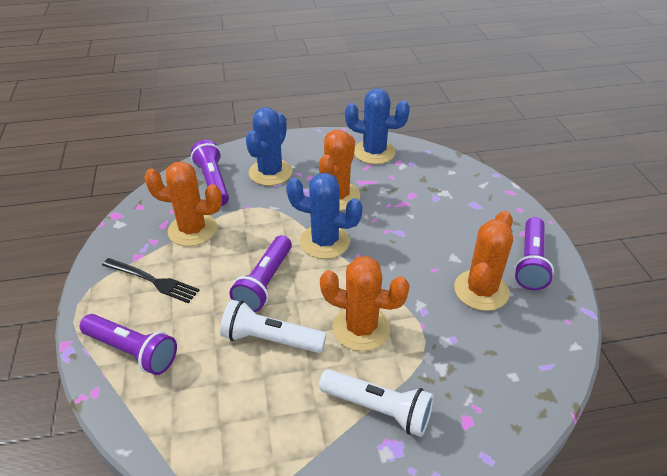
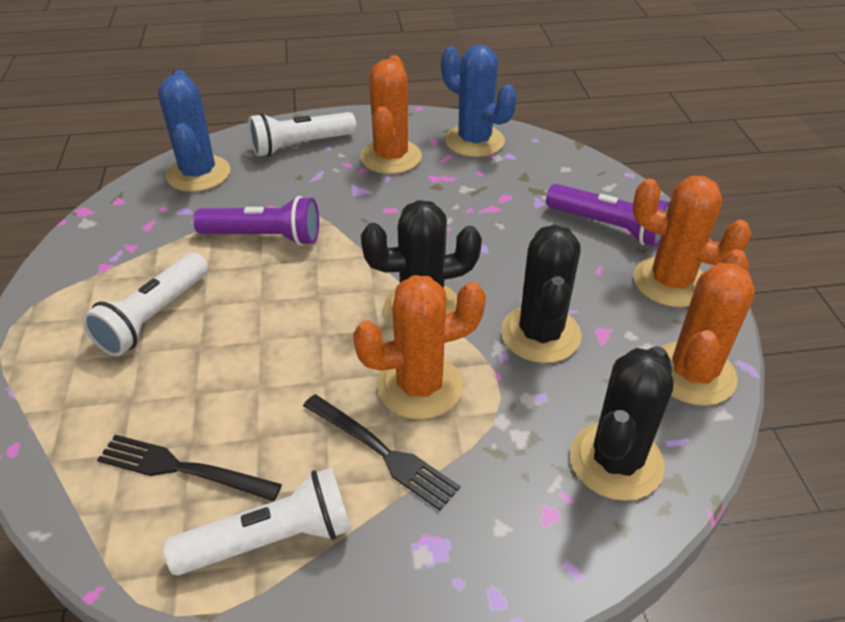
black cactus: 0 -> 3
black fork: 1 -> 2
blue cactus: 3 -> 2
purple flashlight: 4 -> 2
white flashlight: 2 -> 3

